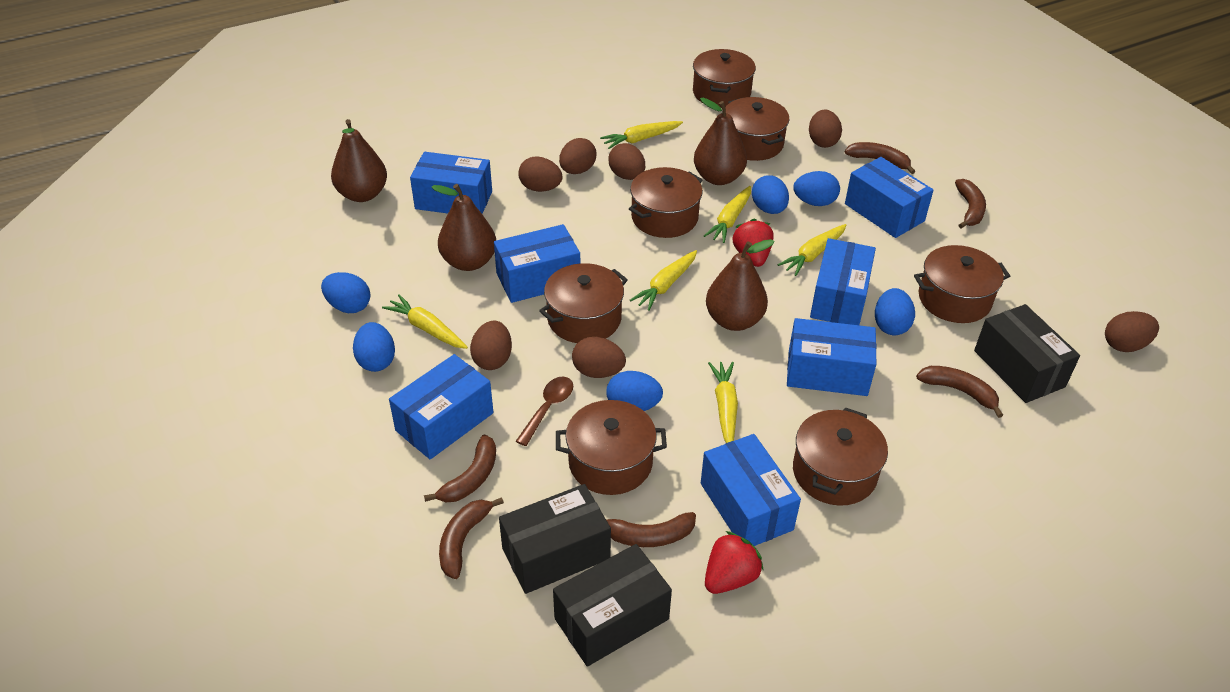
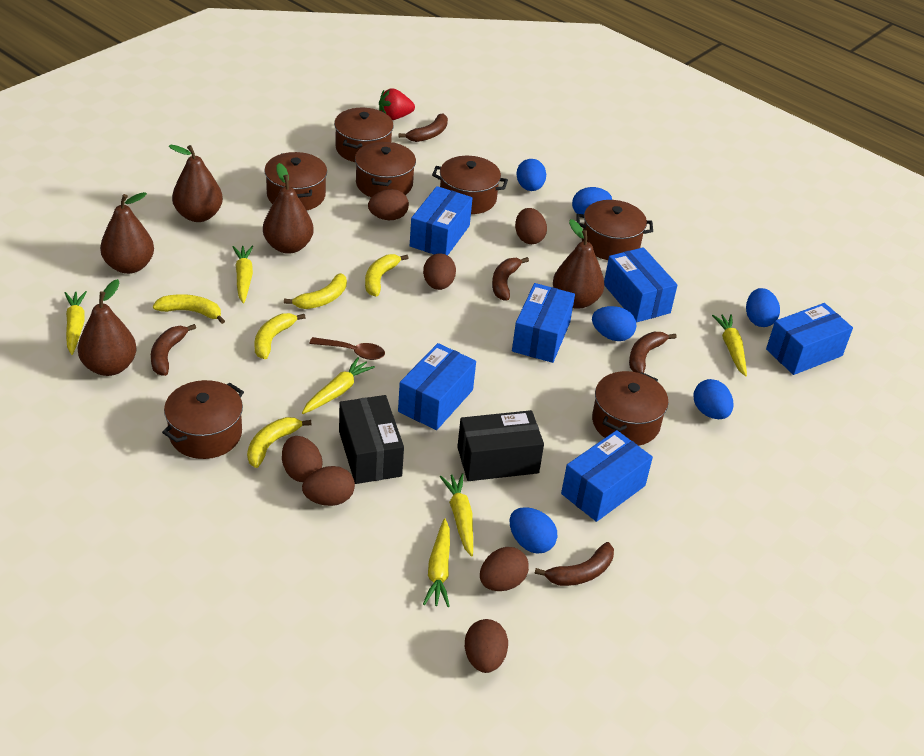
black box: 3 -> 2
blue box: 7 -> 6
brown banana: 6 -> 5
brown pear: 4 -> 5
red strawberry: 2 -> 1
yellow banana: 0 -> 5

